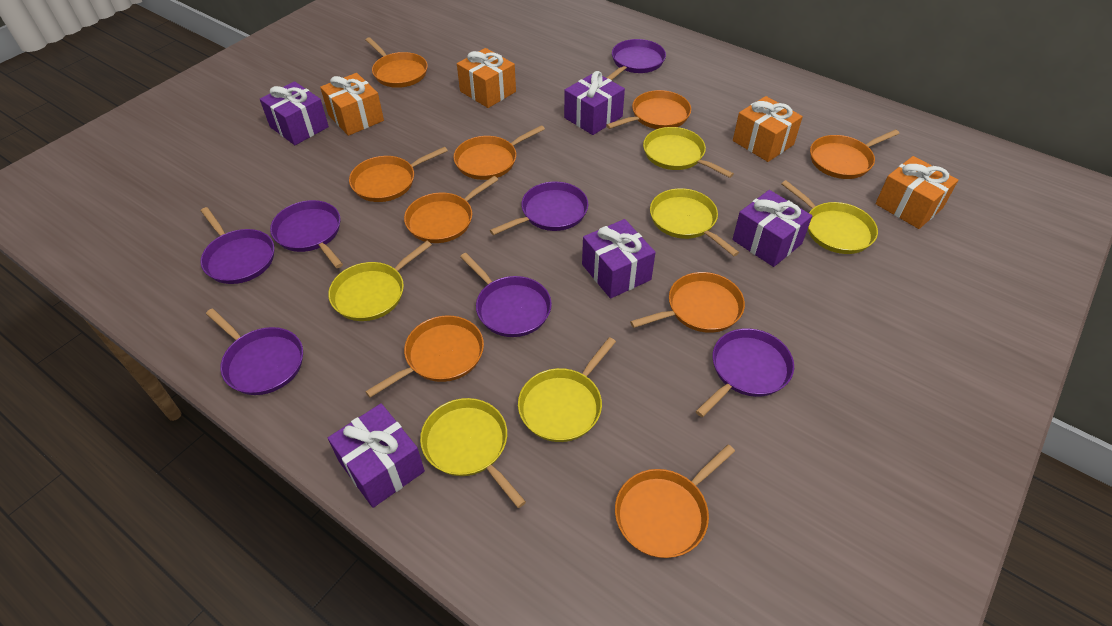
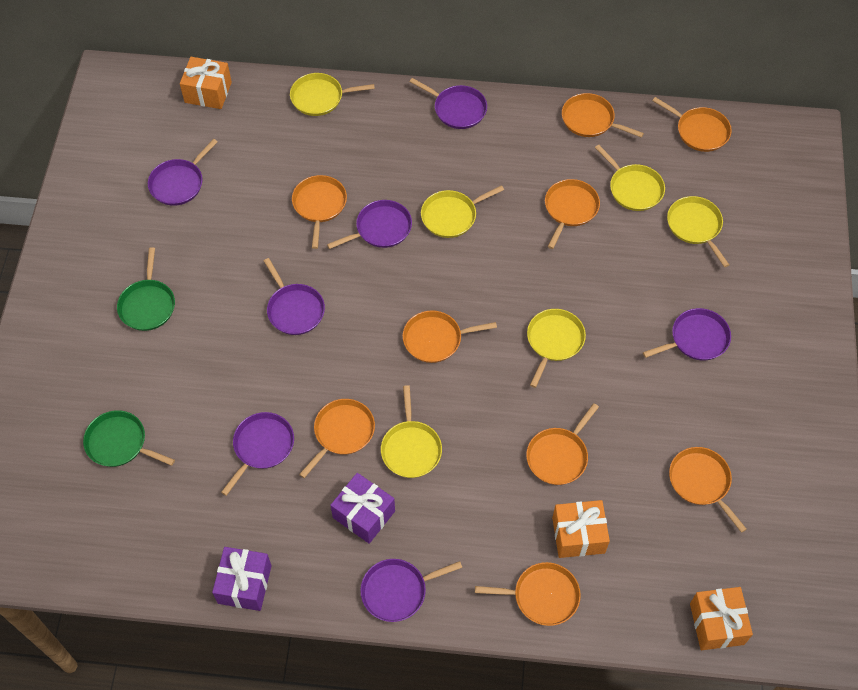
green pan: 0 -> 2
orange gift: 4 -> 3
purple gift: 5 -> 2

